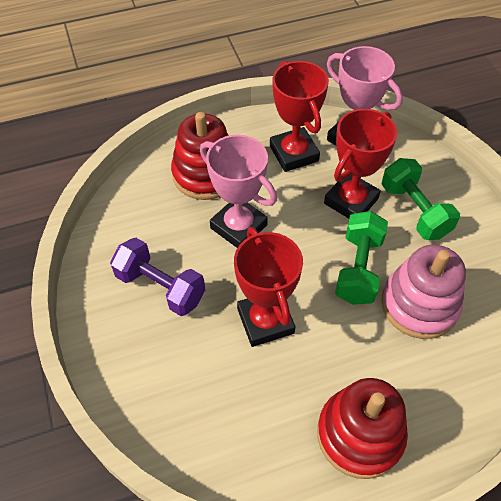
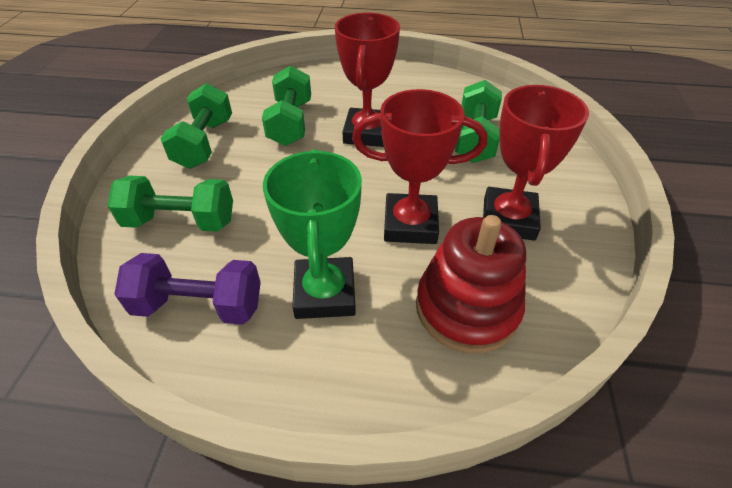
green dumbbell: 2 -> 4
green trophy: 0 -> 1
pink stacking toy: 1 -> 0
pink trophy: 2 -> 0
red stacking toy: 2 -> 1

